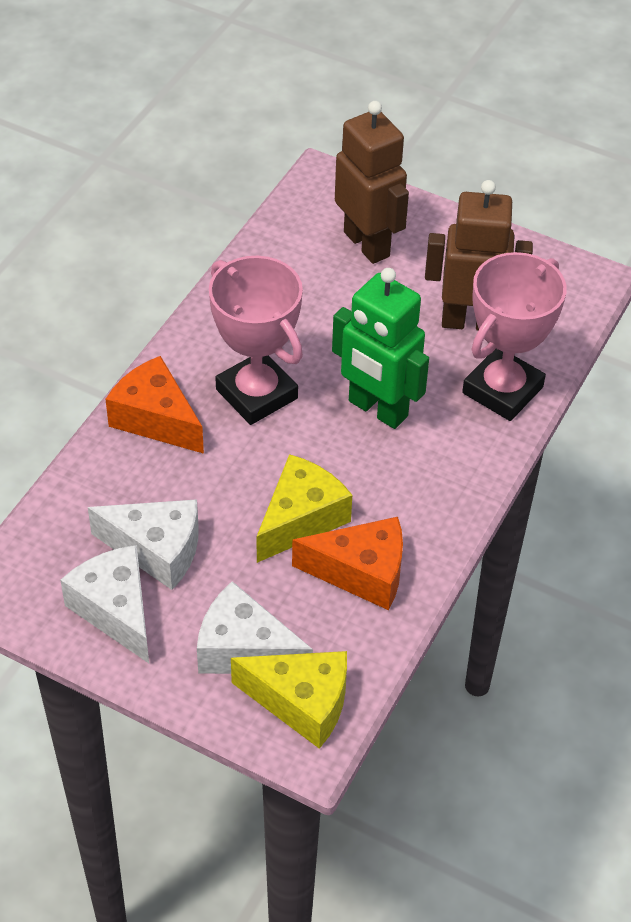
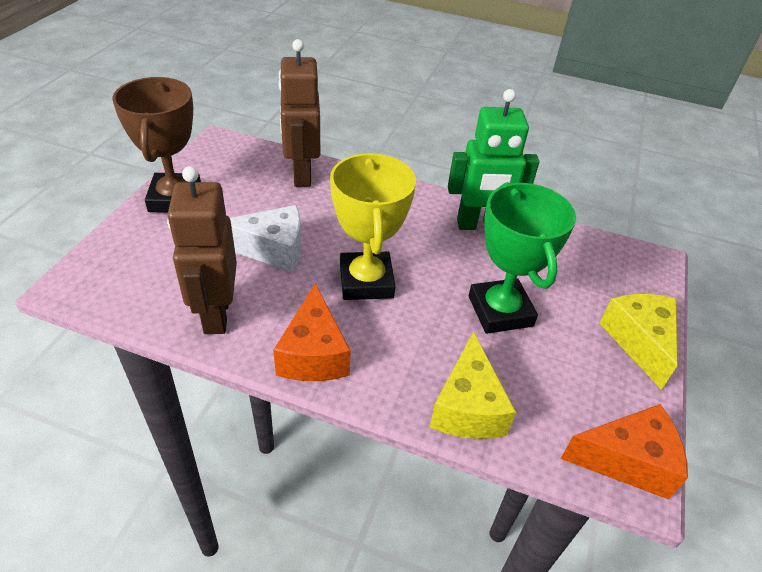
brown trophy: 0 -> 1
green trophy: 0 -> 1
pink trophy: 2 -> 0
white cheese: 3 -> 1
yellow trophy: 0 -> 1

